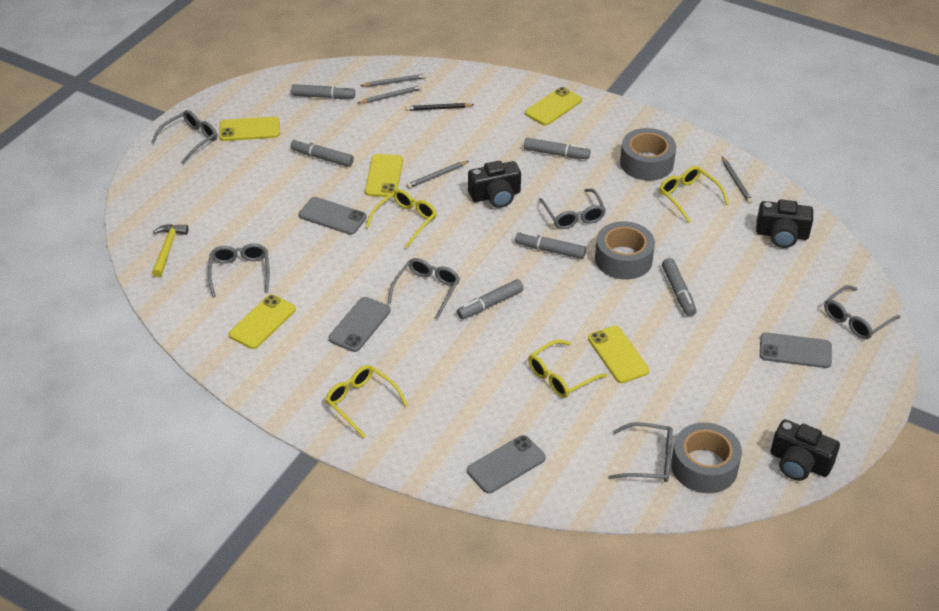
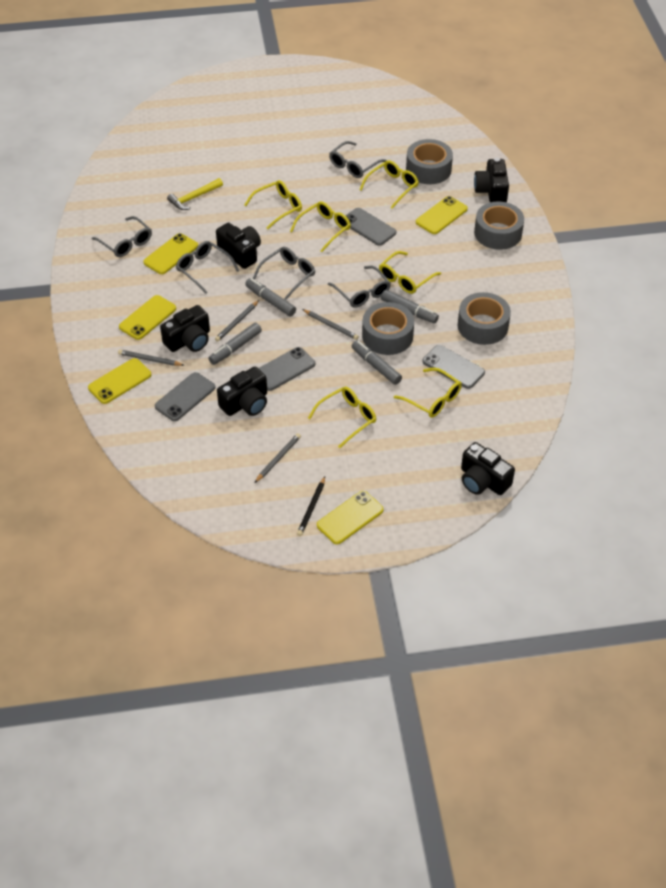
black camera: 3 -> 5
grey glasses: 6 -> 5
grey marker: 6 -> 4
grey tape: 3 -> 4
yellow glasses: 4 -> 6

